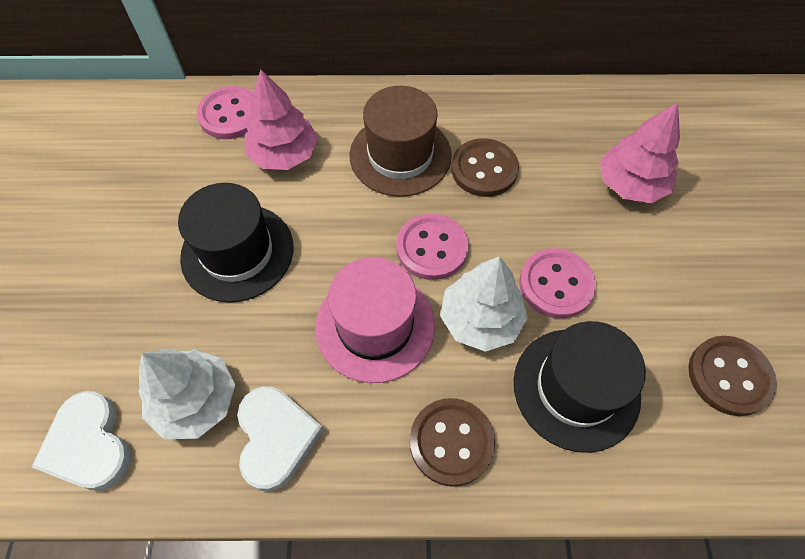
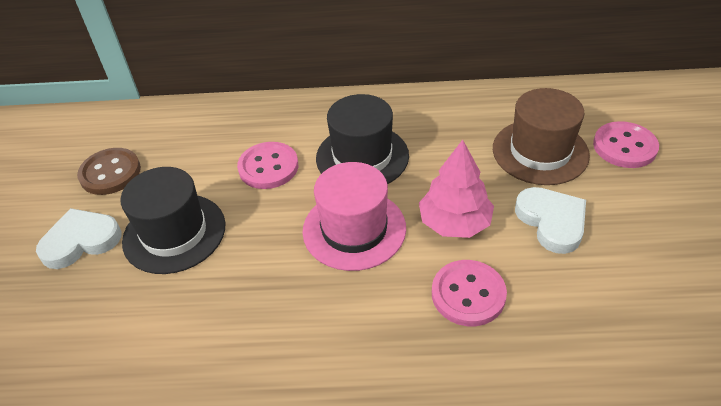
brown button: 3 -> 1
pink tree: 2 -> 1
white tree: 2 -> 0

